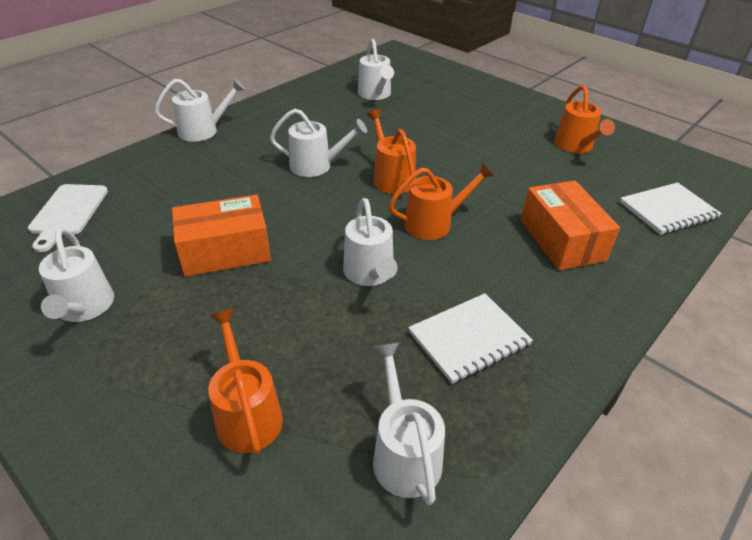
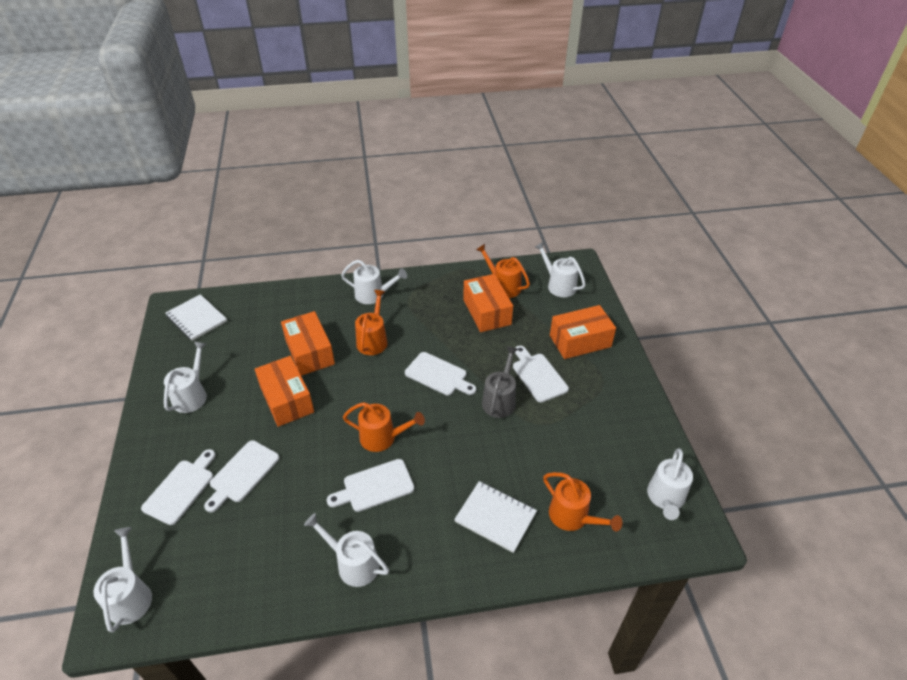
grey watering can: 0 -> 1
orange box: 2 -> 4
white cutting board: 1 -> 5

